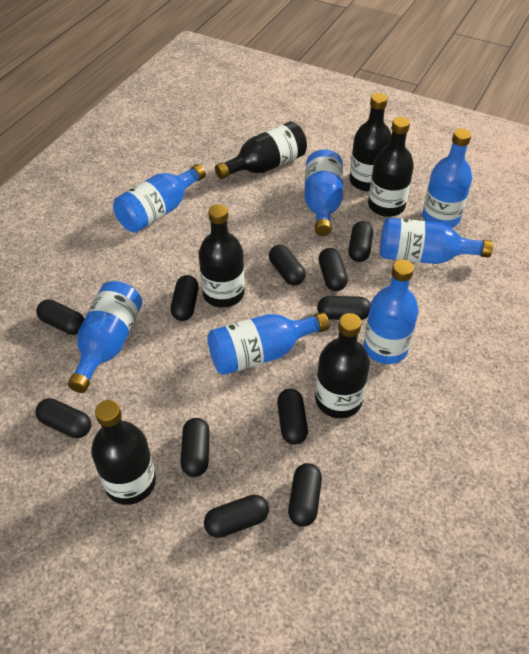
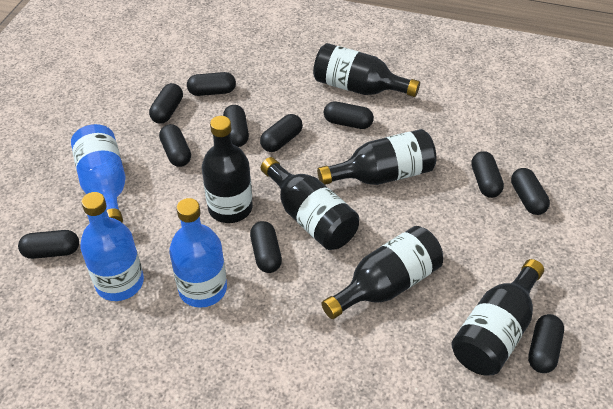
blue bottle: 7 -> 3

